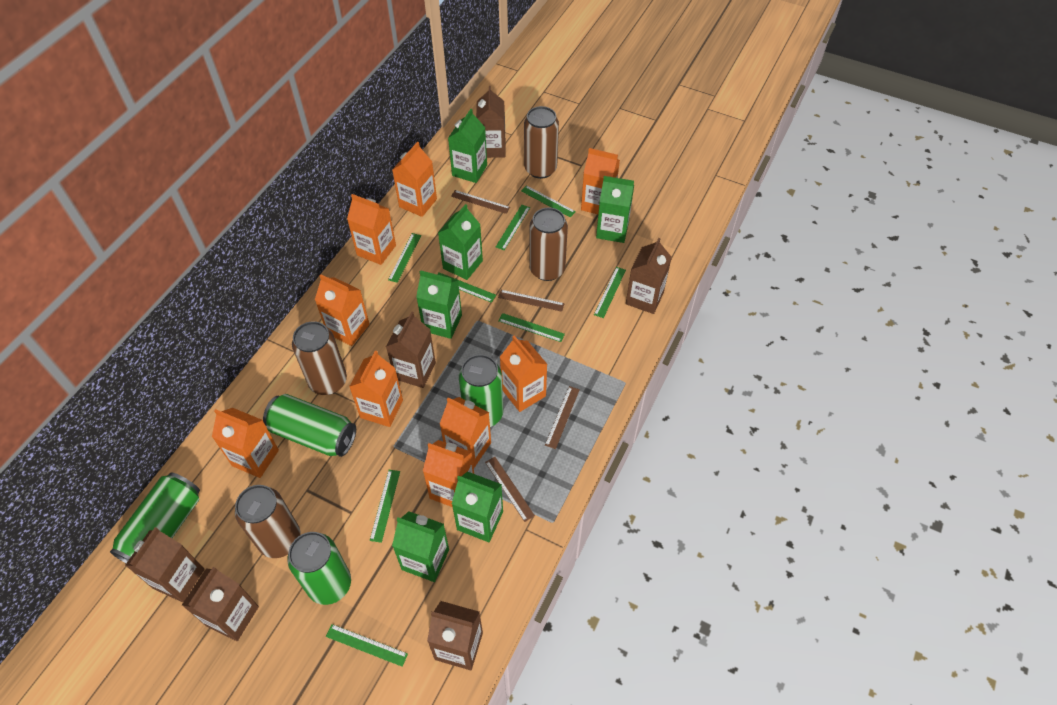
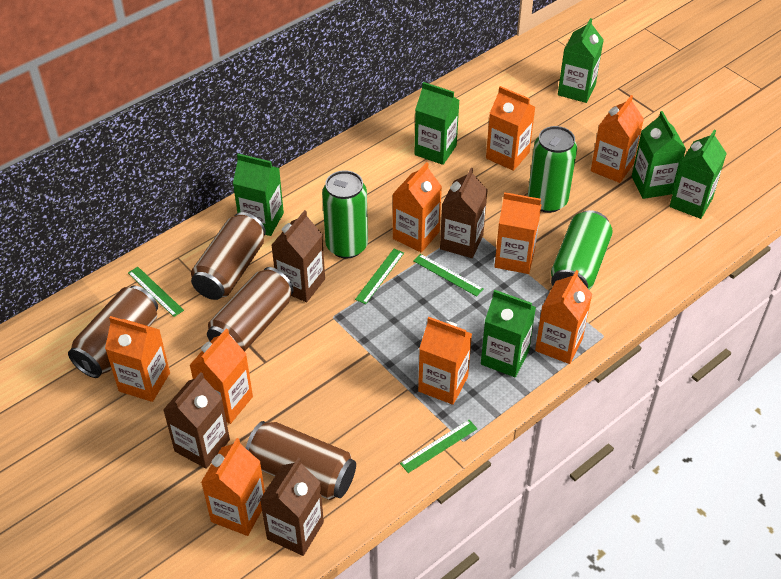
brown carton: 6 -> 4
brown ruler: 4 -> 0
green can: 4 -> 3
green ruler: 8 -> 4

